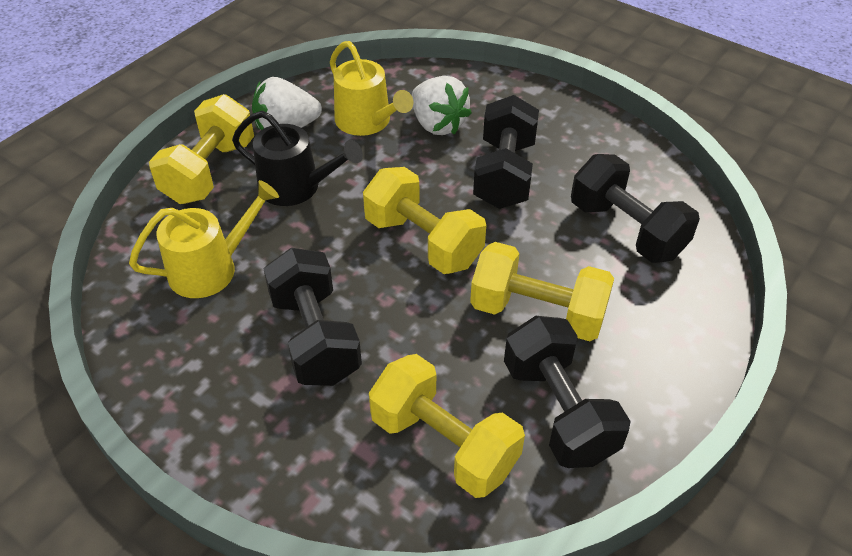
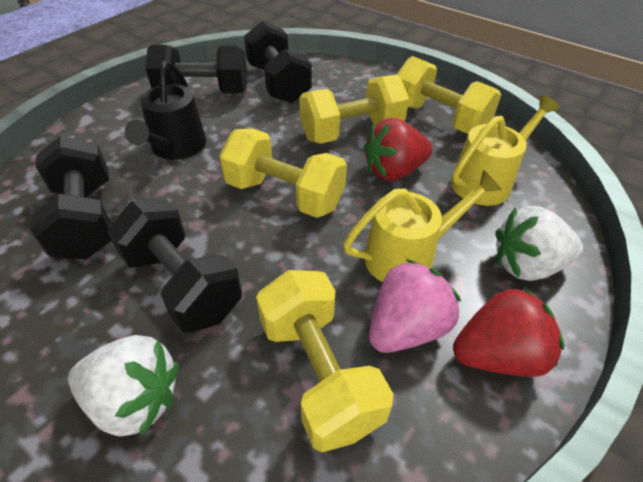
pink strawberry: 0 -> 1
red strawberry: 0 -> 2

